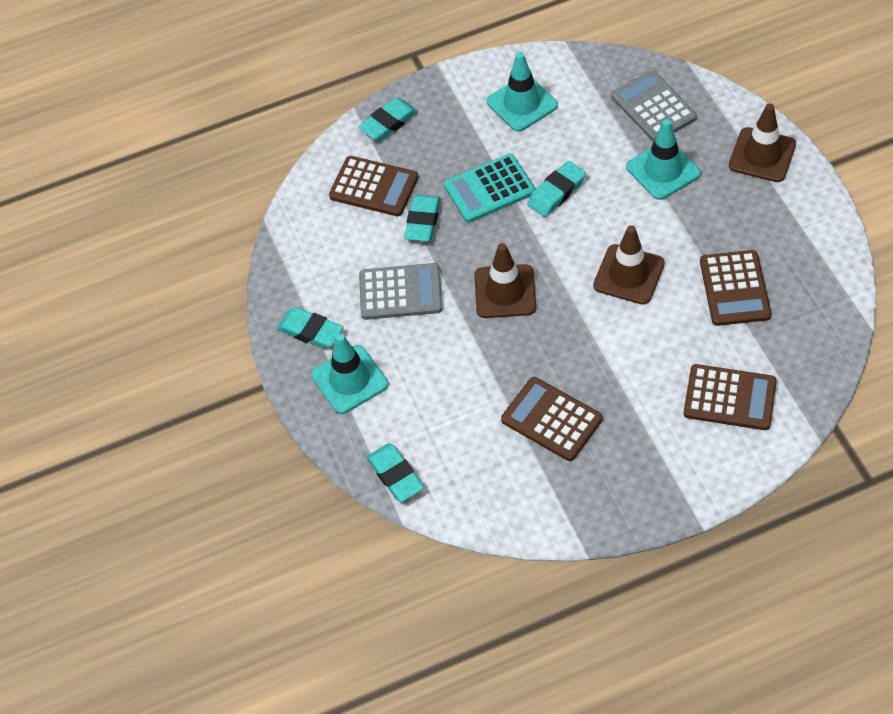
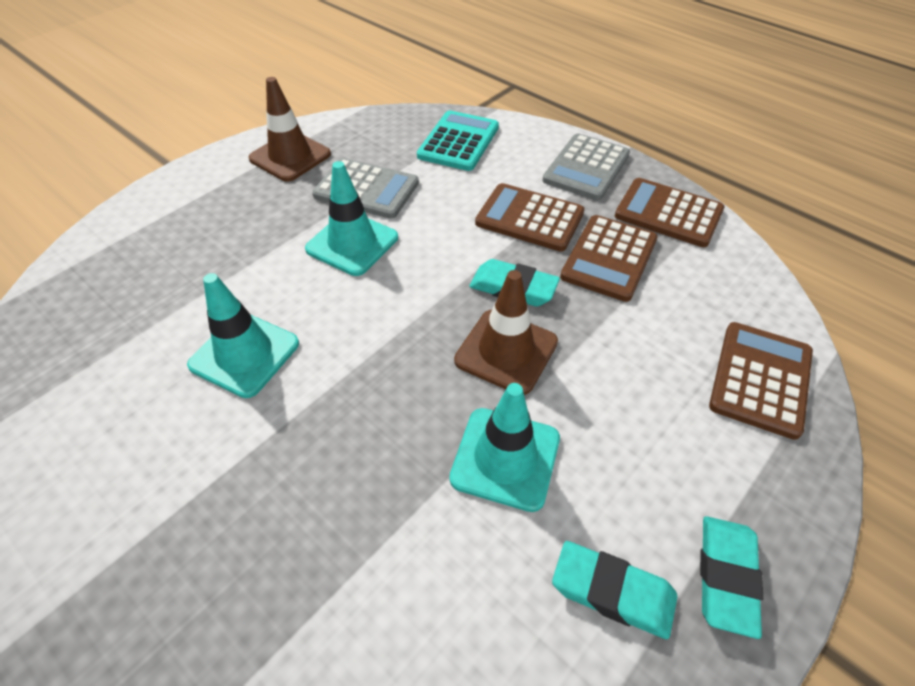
brown traffic cone: 3 -> 2
turquoise eraser: 5 -> 3

